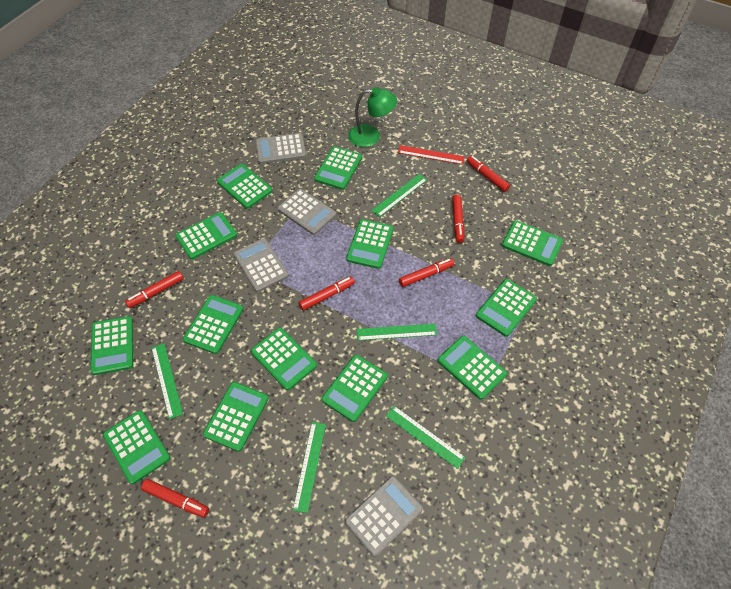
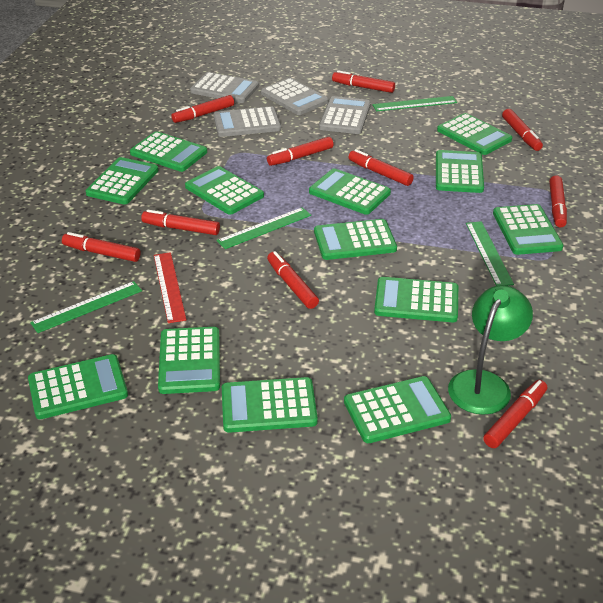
green ruler: 5 -> 4
red marker: 6 -> 10

